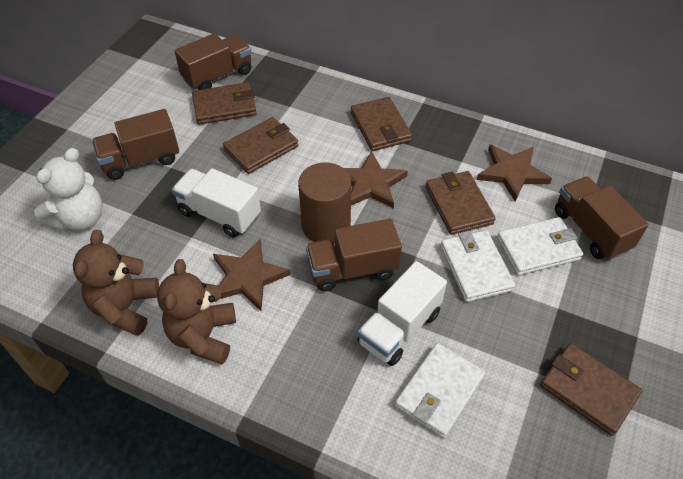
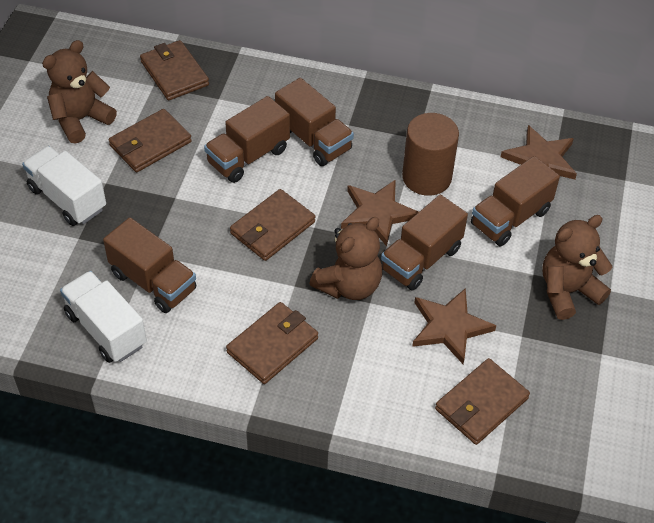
brown teddy bear: 2 -> 3
brown truck: 4 -> 5
white teddy bear: 1 -> 0
white wallet: 3 -> 0

